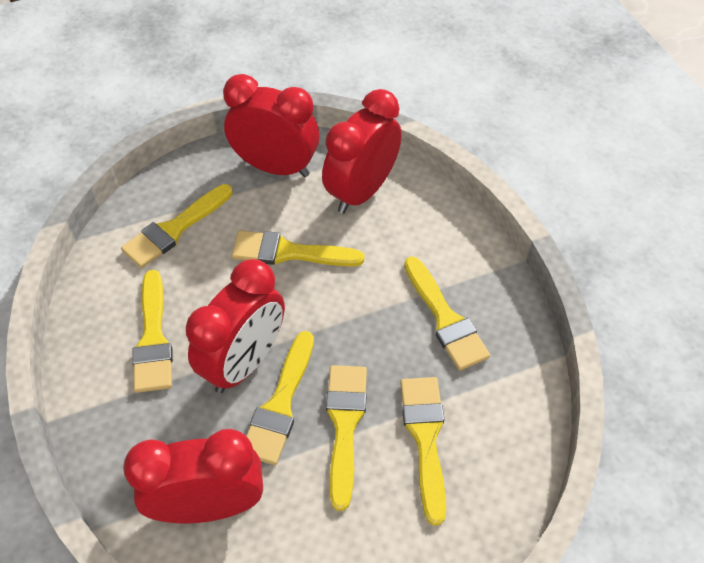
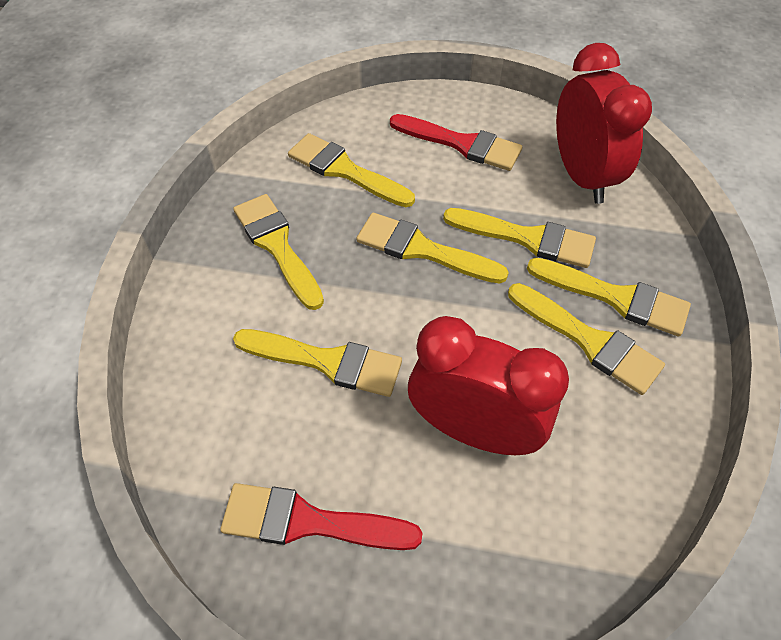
red brush: 0 -> 2
red clock: 4 -> 2

